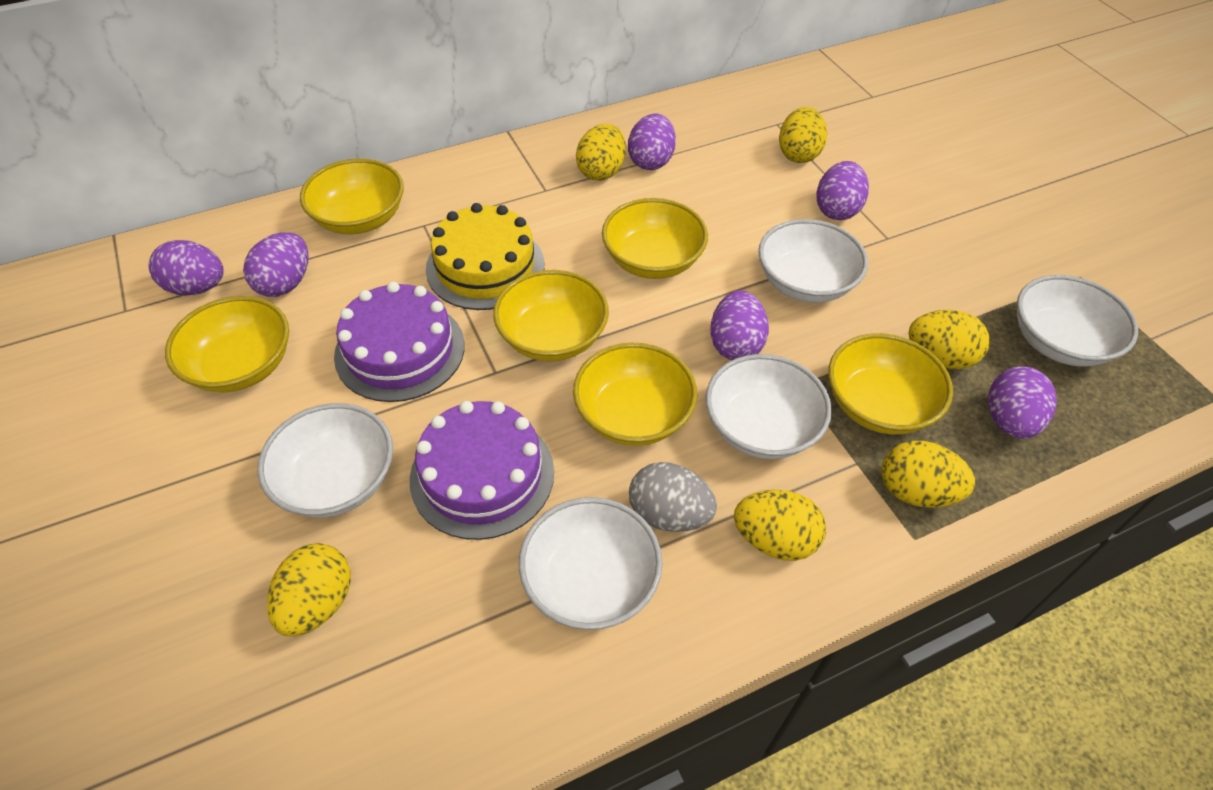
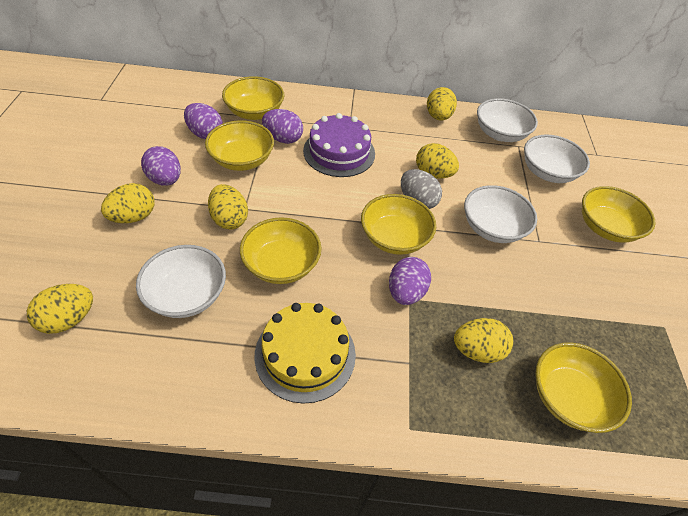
purple cake: 2 -> 1
purple egg: 6 -> 4
white bowl: 5 -> 4

